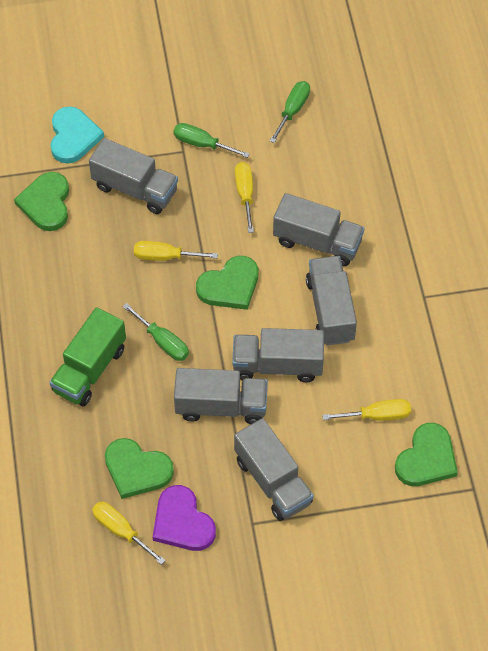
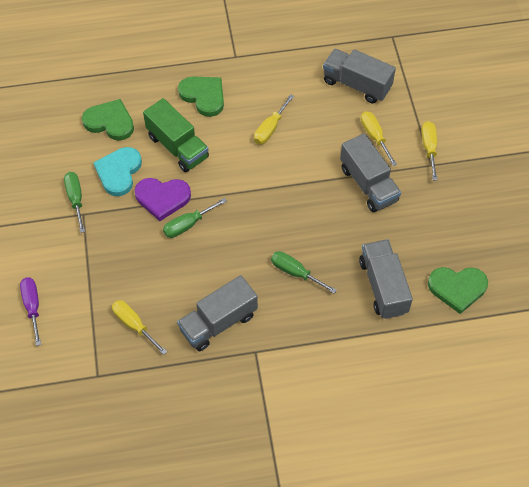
green heart: 4 -> 3
grey truck: 6 -> 4
purple screwdriver: 0 -> 1

